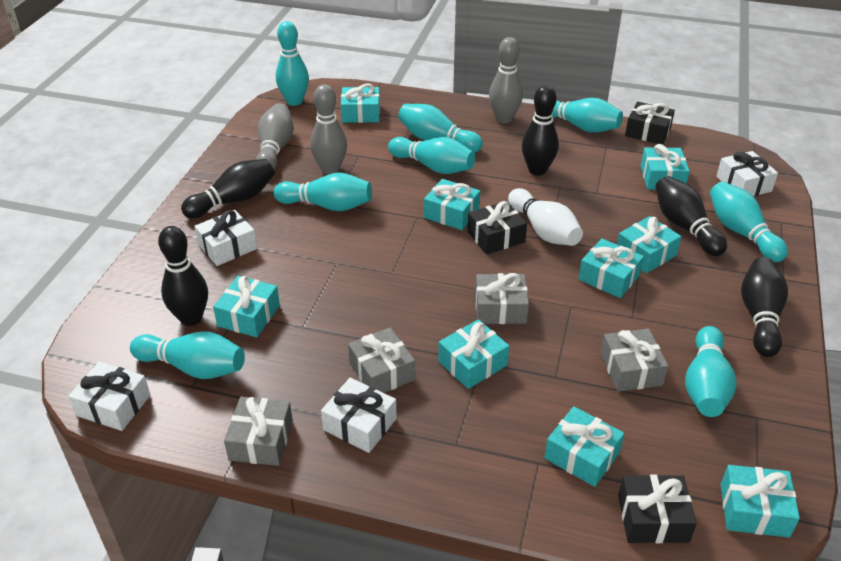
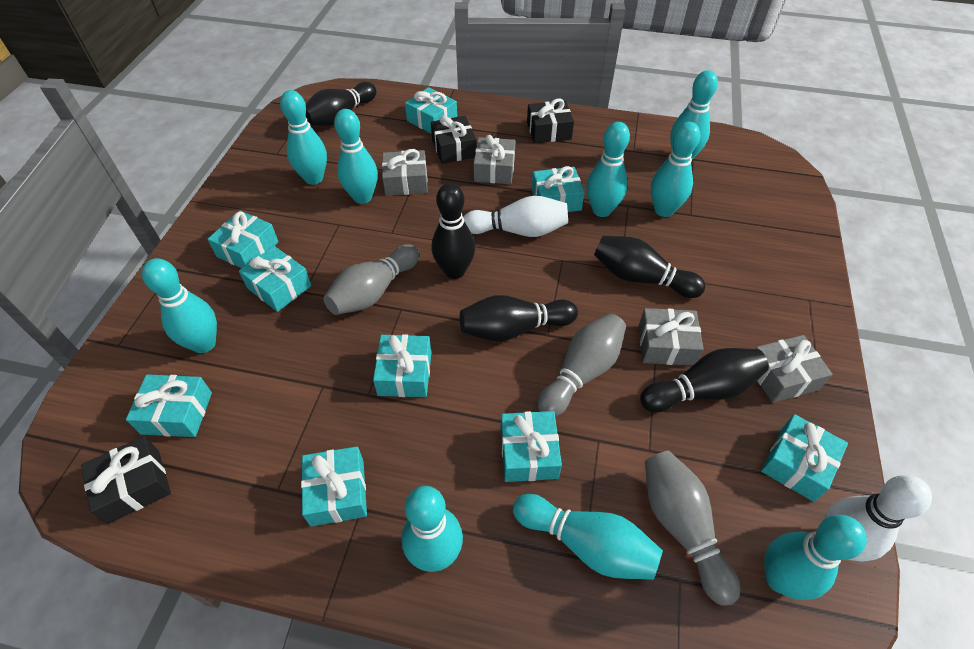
turquoise bowling pin: 8 -> 9
white bowling pin: 1 -> 2
white gift: 4 -> 0

